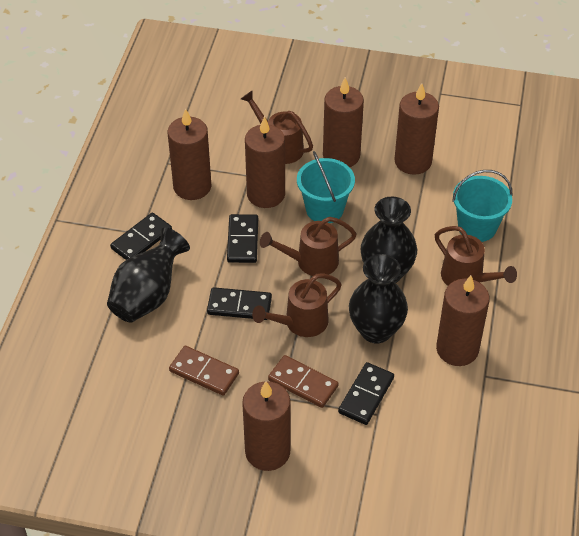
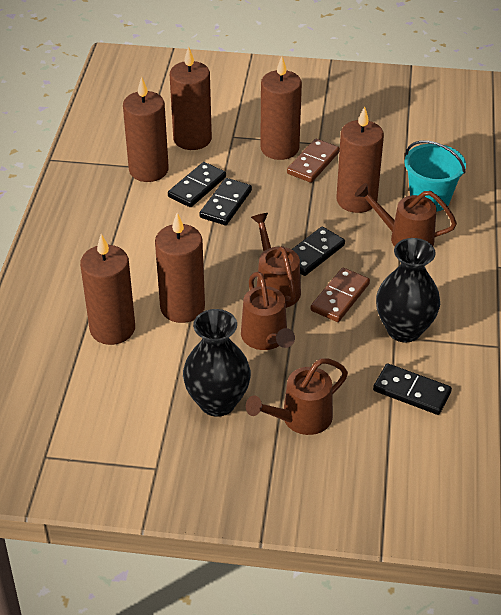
black vase: 3 -> 2
turquoise bucket: 2 -> 1

